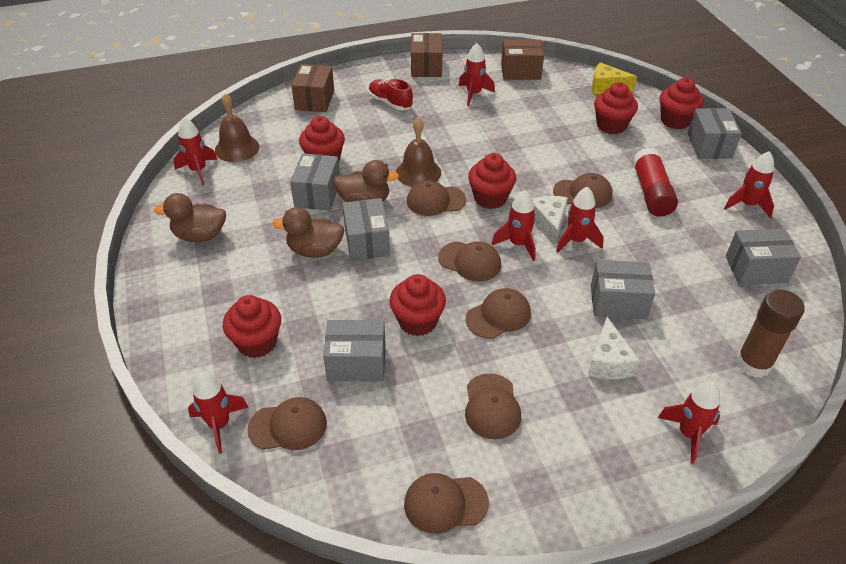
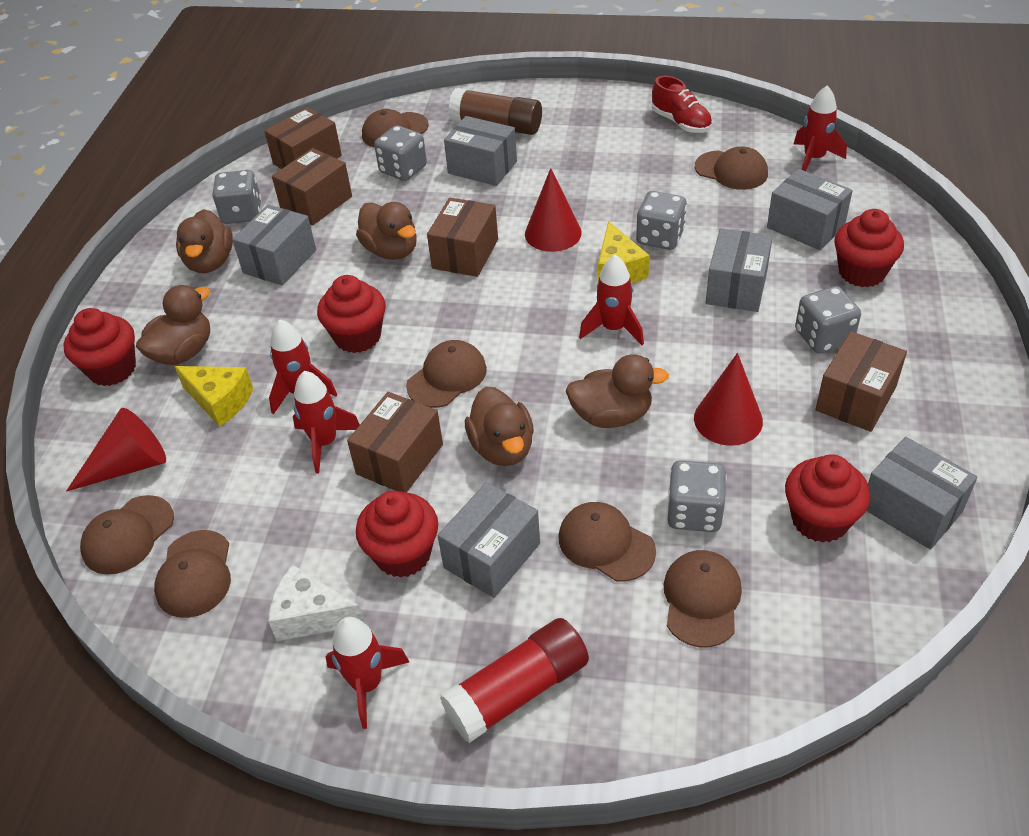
brown bell: 2 -> 0
brown box: 3 -> 5
brown duck: 3 -> 5
grey dice: 0 -> 5
red cone: 0 -> 3
red cupcake: 6 -> 5
red rocket: 7 -> 5
white cheese: 2 -> 1
yellow cheese: 1 -> 2

